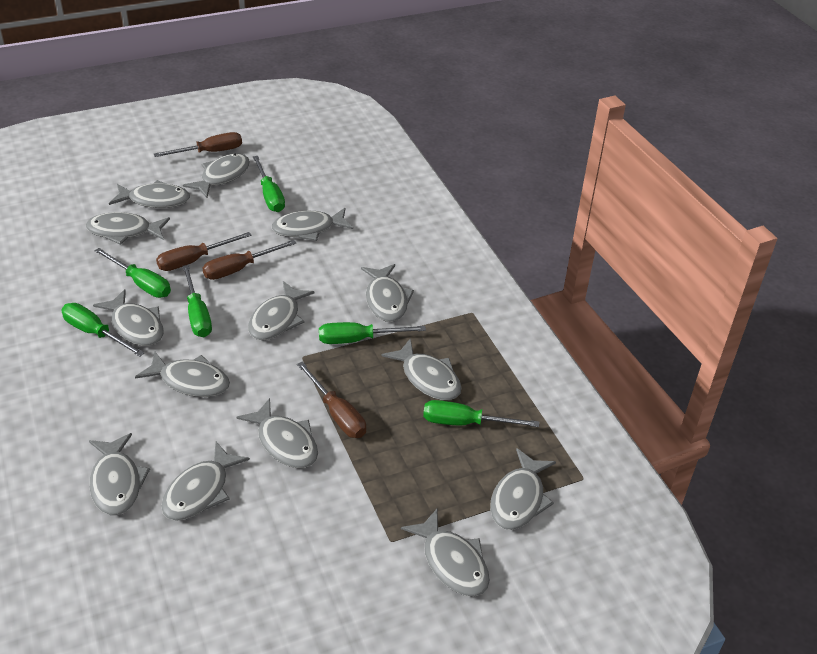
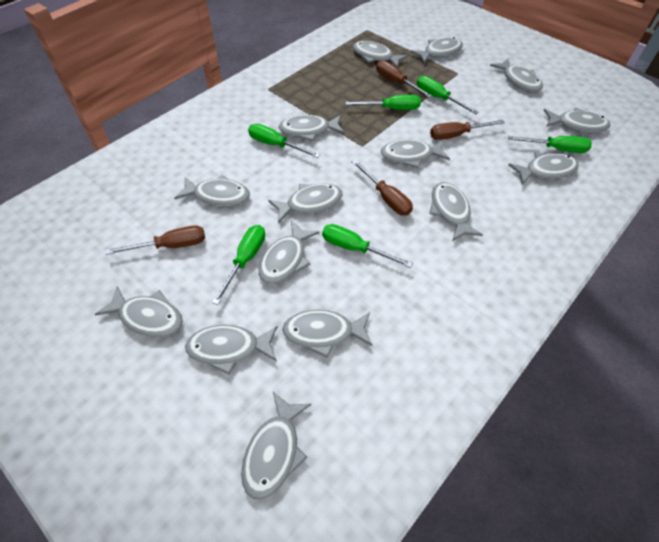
grey fish: 14 -> 15

